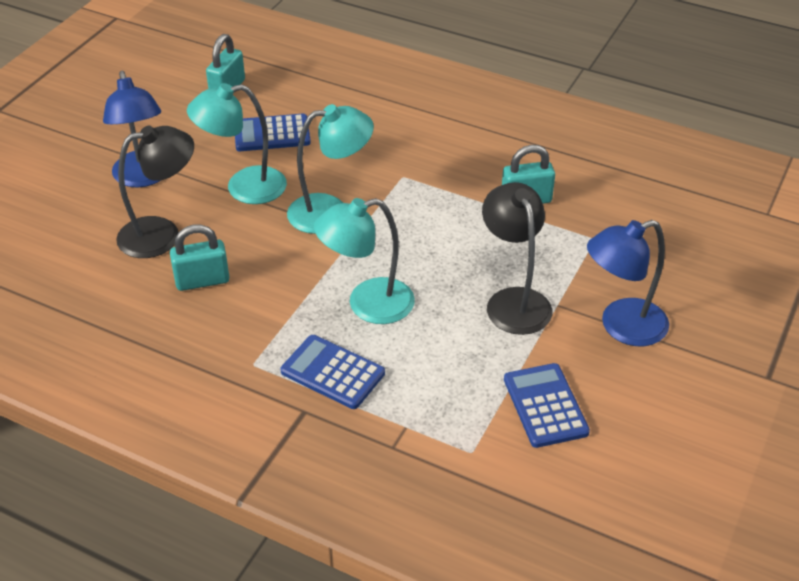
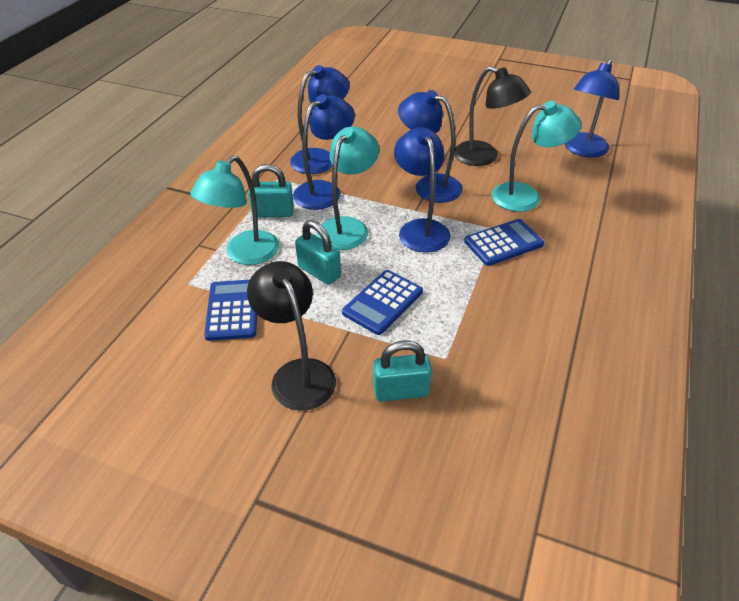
blue lamp: 2 -> 5

